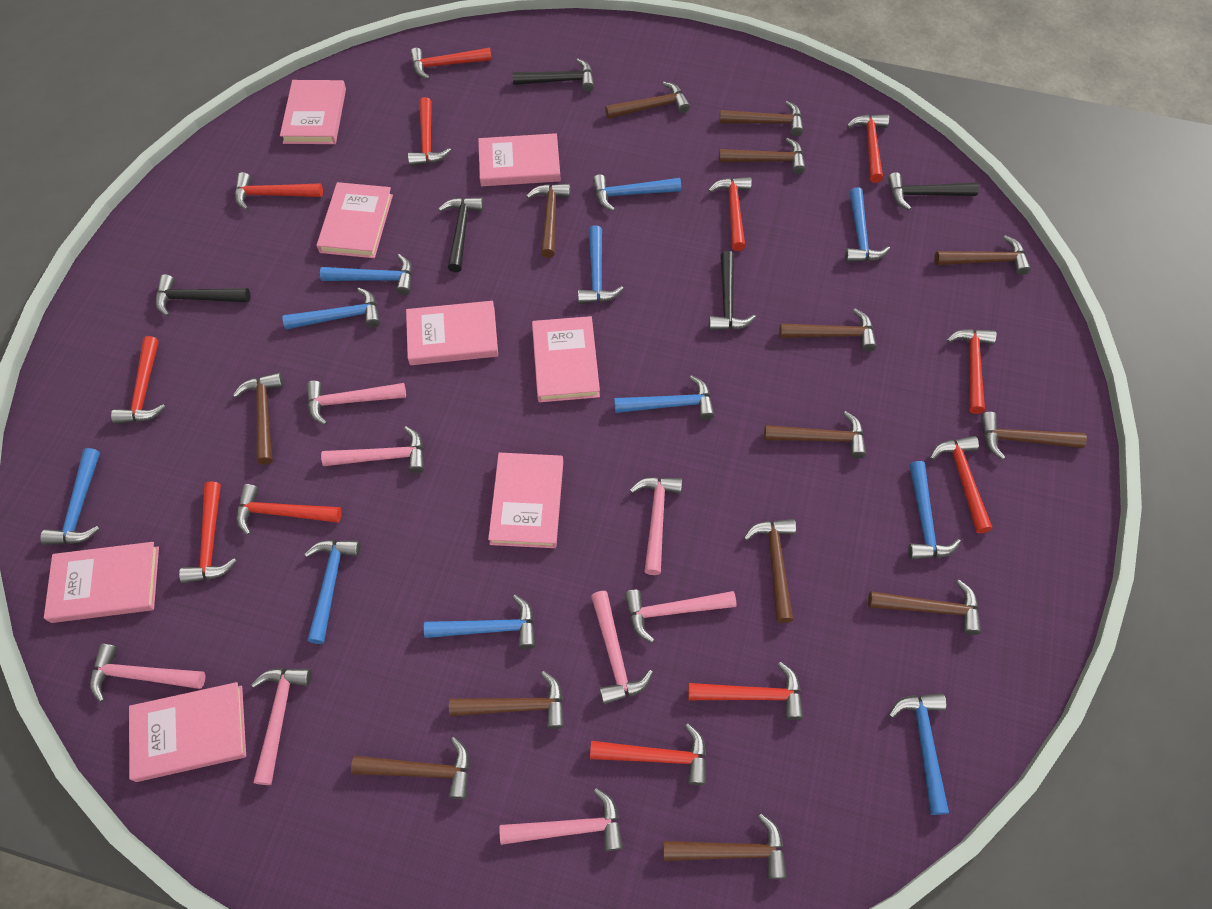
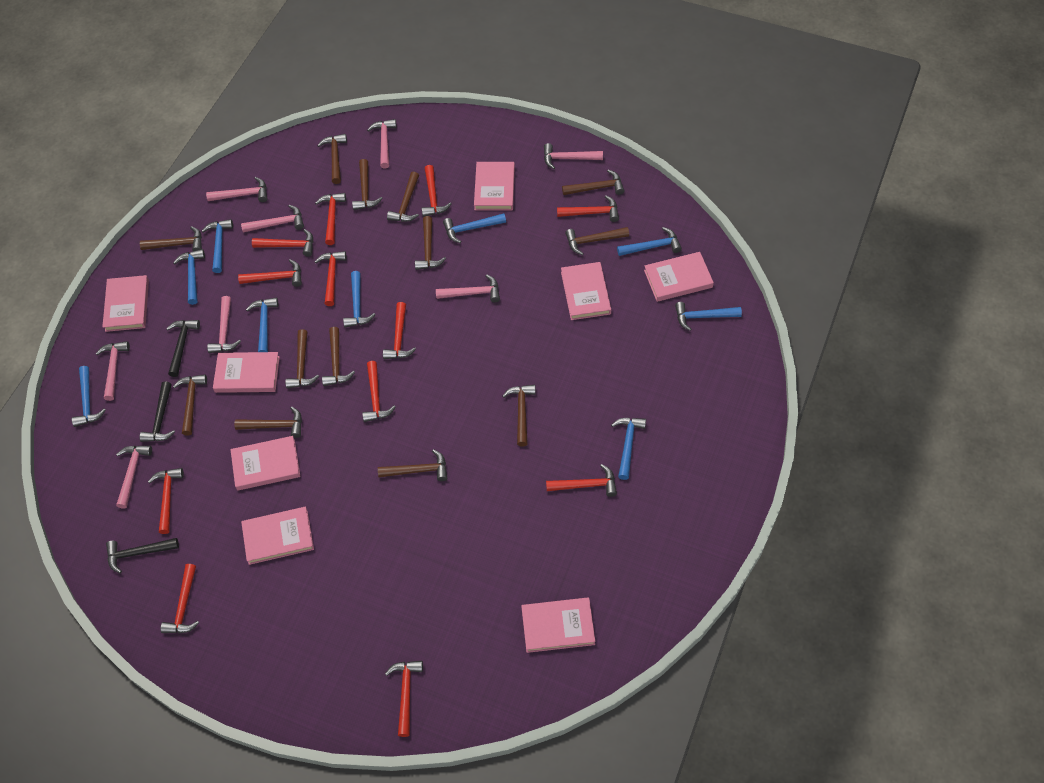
black hammer: 5 -> 3
blue hammer: 11 -> 9
brown hammer: 14 -> 13

